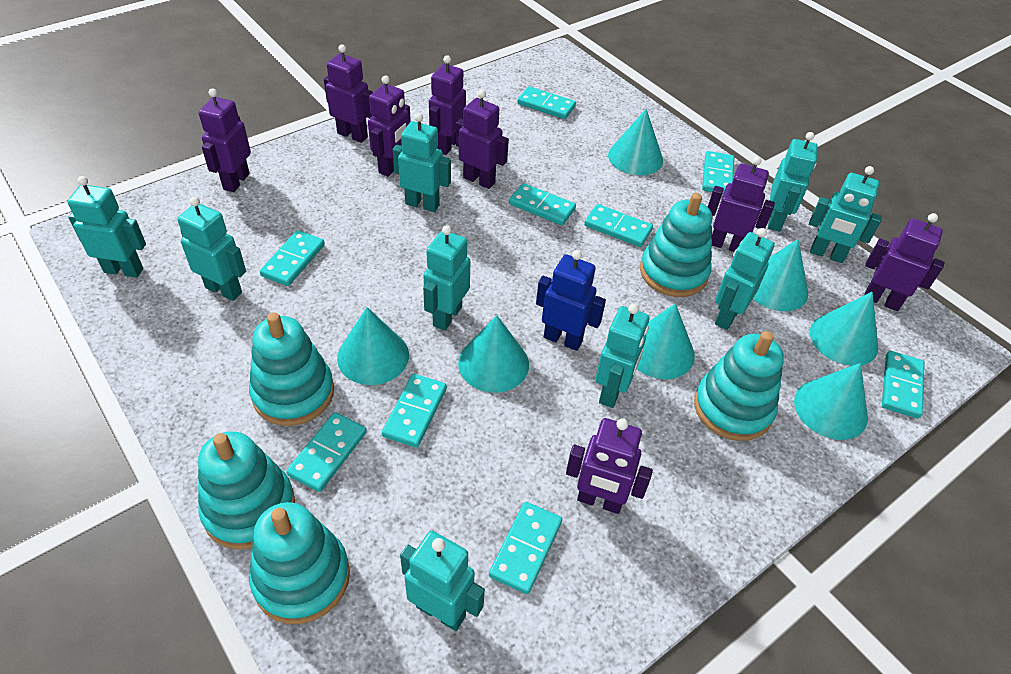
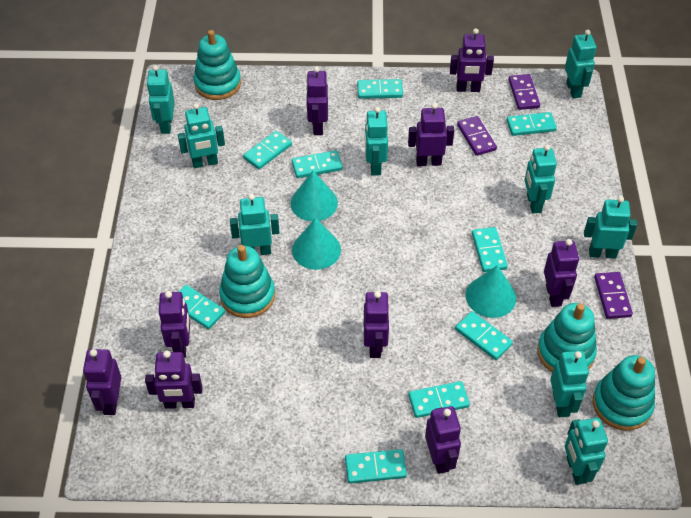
blue robot: 1 -> 0
purple domino: 0 -> 3
purple robot: 8 -> 9
turquoise cone: 7 -> 3
turquoise stacking toy: 5 -> 4

